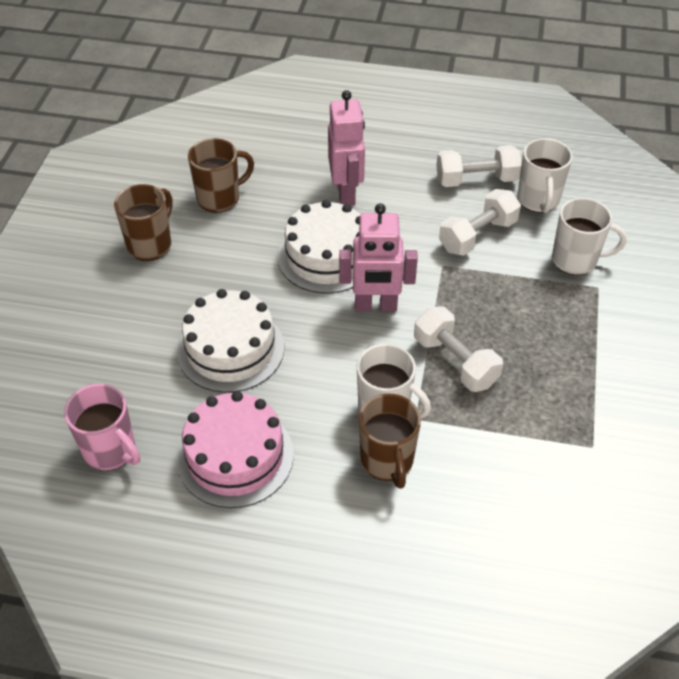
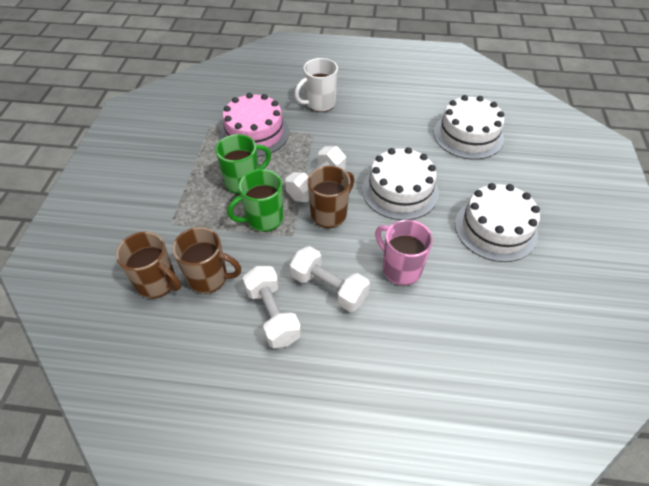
green mug: 0 -> 2
pink robot: 2 -> 0
white cake: 2 -> 3
white mug: 3 -> 1

